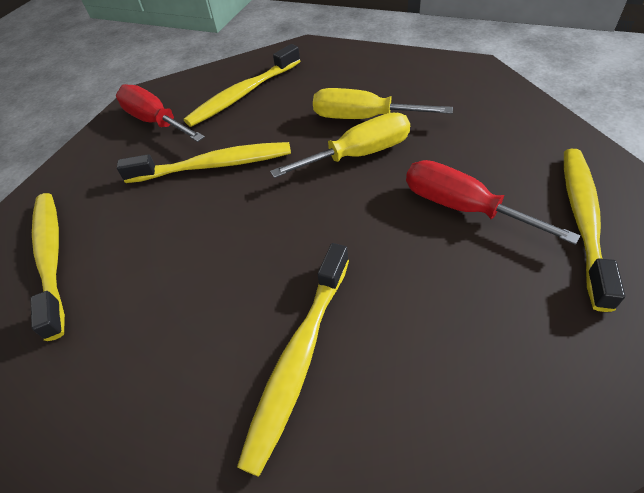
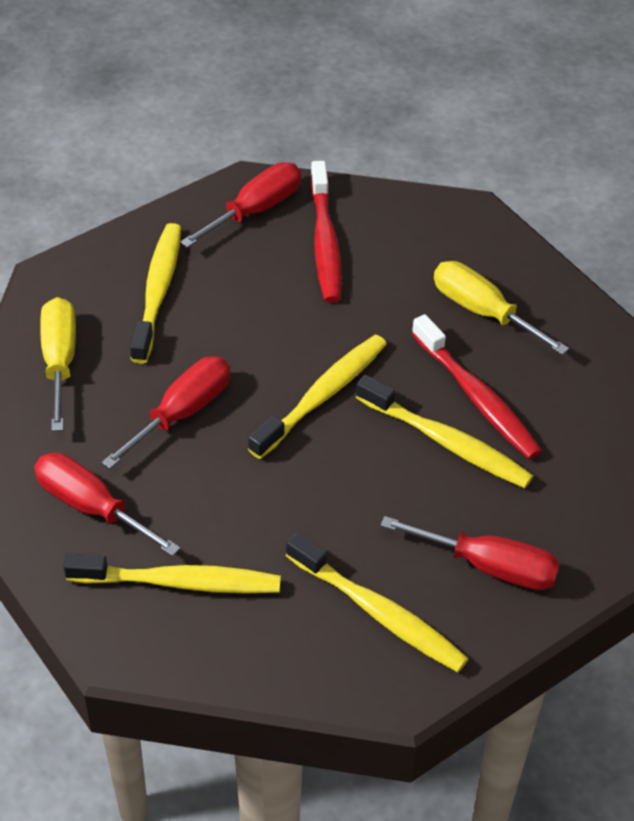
red screwdriver: 2 -> 4
red toothbrush: 0 -> 2

